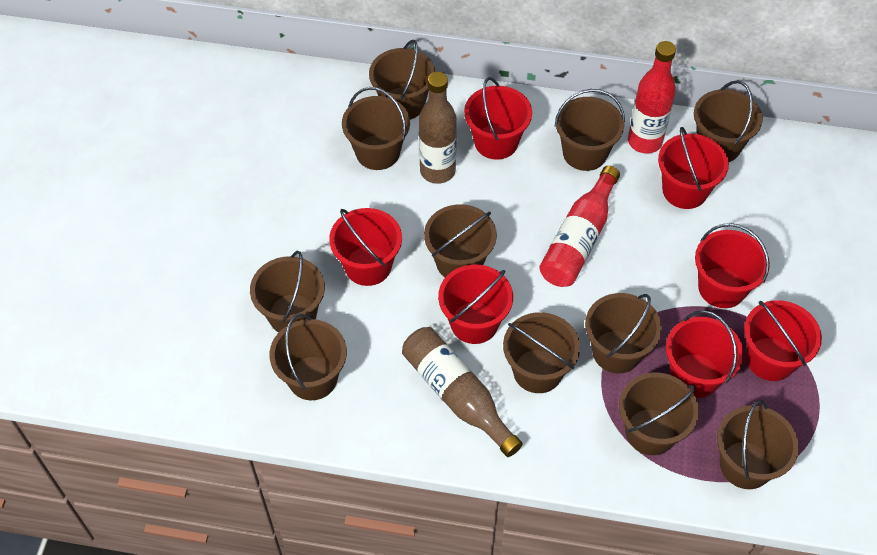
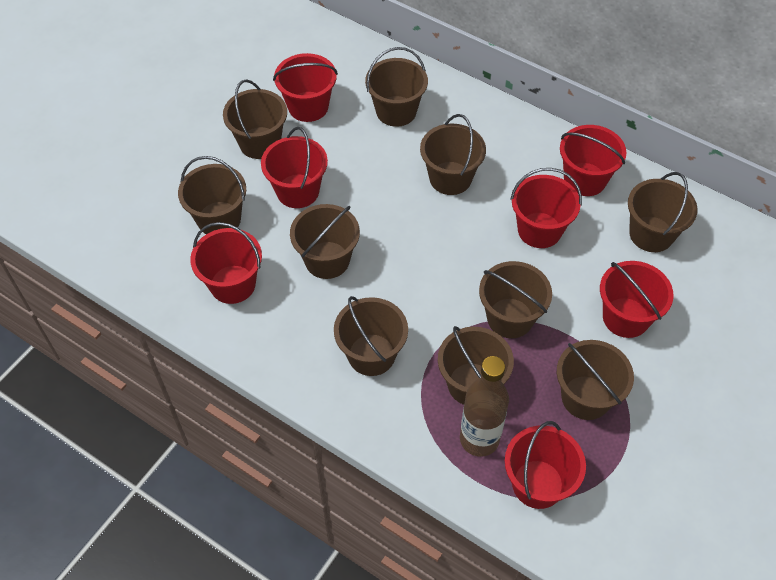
brown bottle: 2 -> 1
brown bucket: 11 -> 10
red bottle: 2 -> 0

